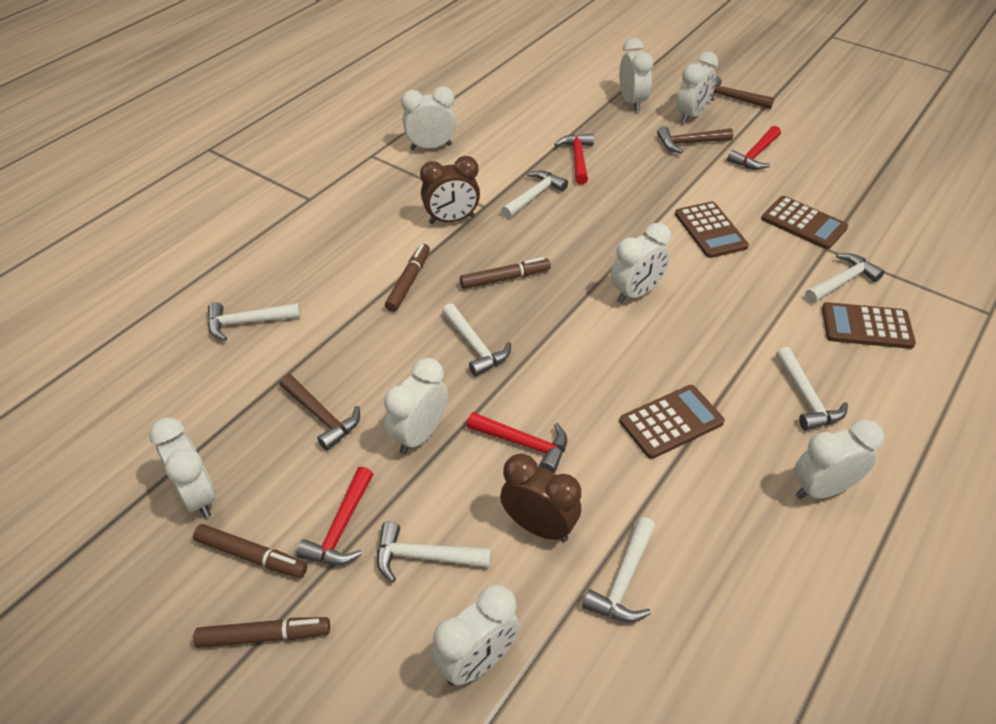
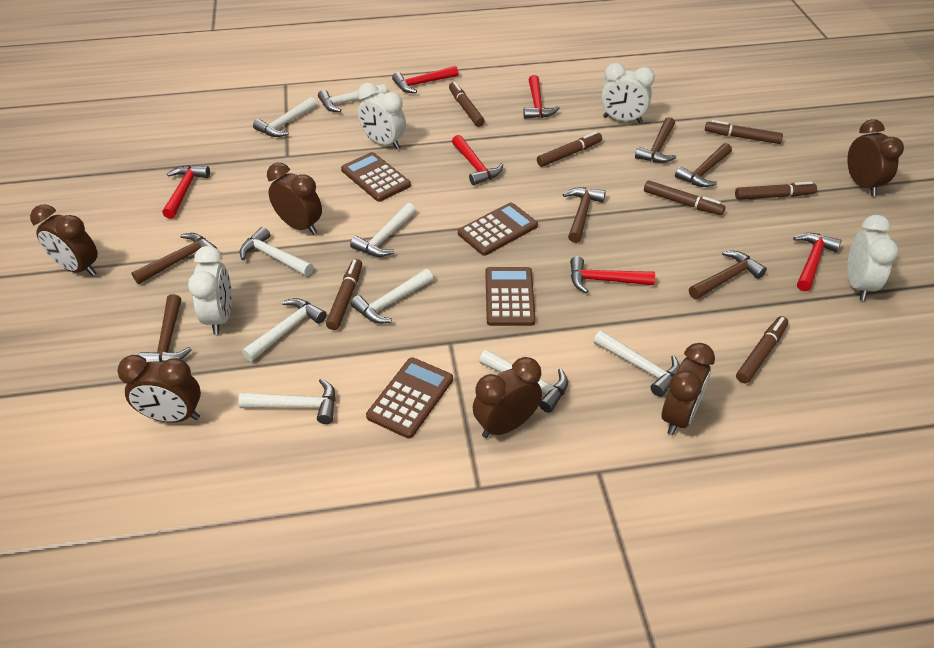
brown clock: 2 -> 6
brown hammer: 3 -> 6
brown marker: 4 -> 7
red hammer: 4 -> 6
white clock: 8 -> 4
white hammer: 7 -> 9

